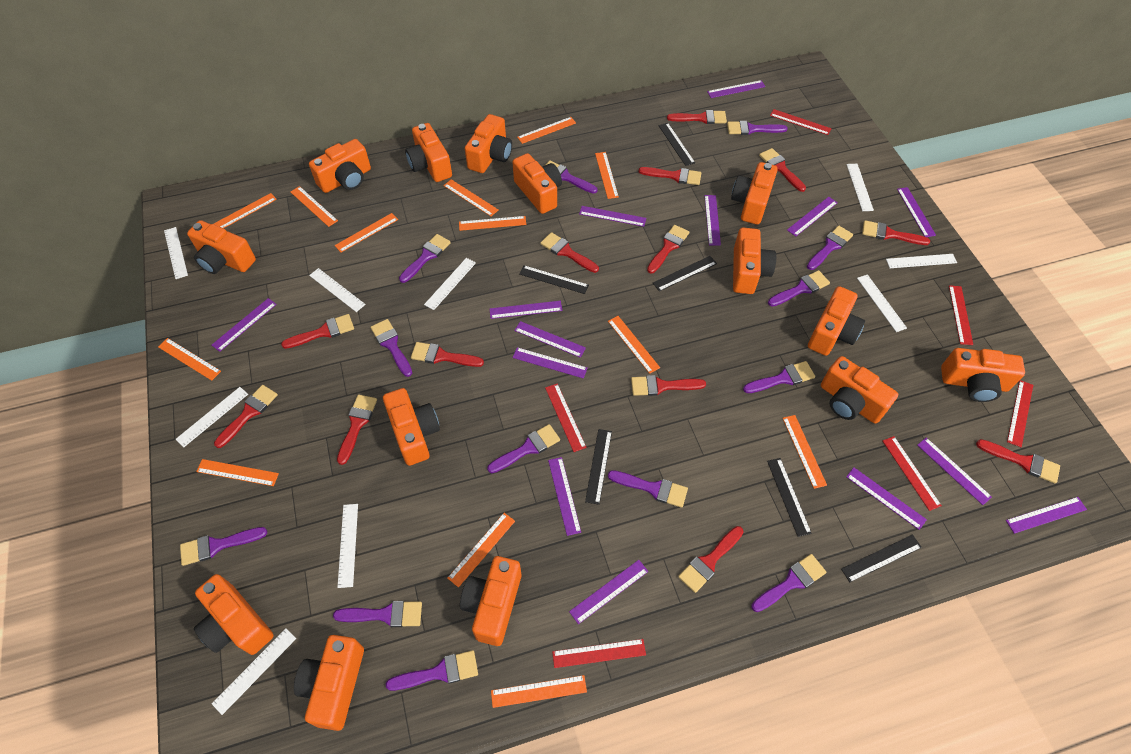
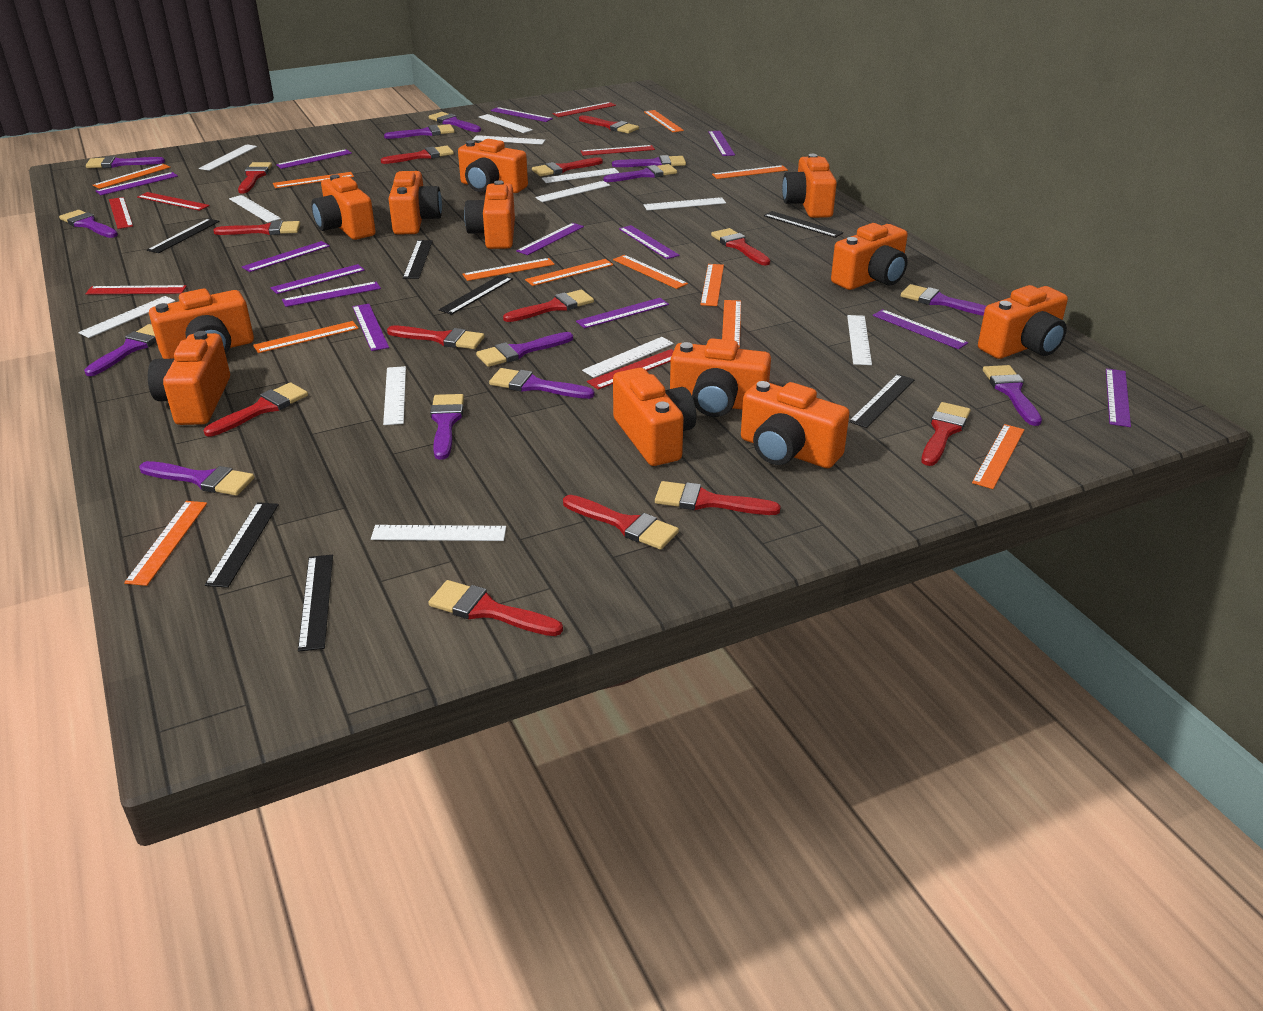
black ruler: 6 -> 7
orange camera: 14 -> 12
orange ruler: 13 -> 12
purple ruler: 14 -> 13
white ruler: 9 -> 12

